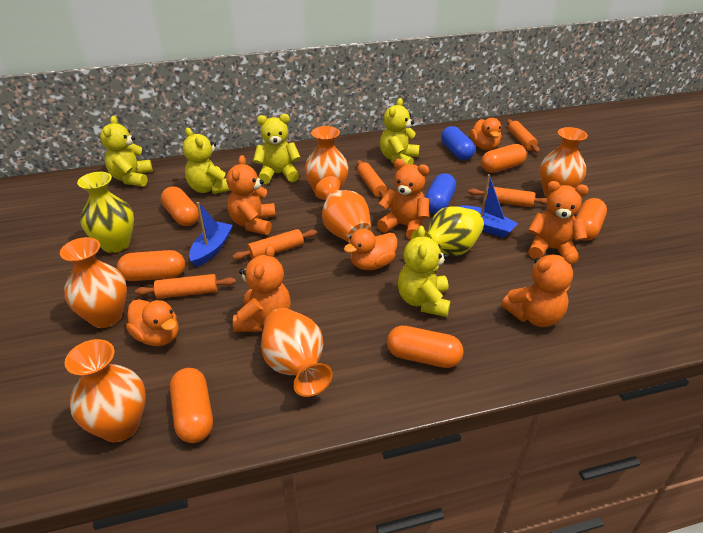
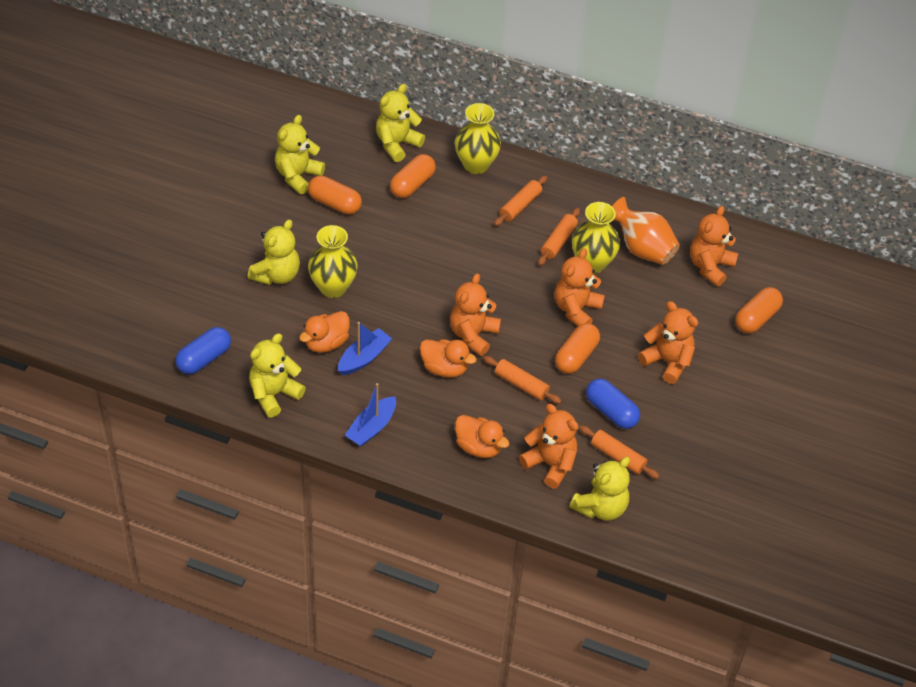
orange capsule: 6 -> 4
orange rolling pin: 5 -> 4
orange vase: 6 -> 1
yellow vase: 2 -> 3

